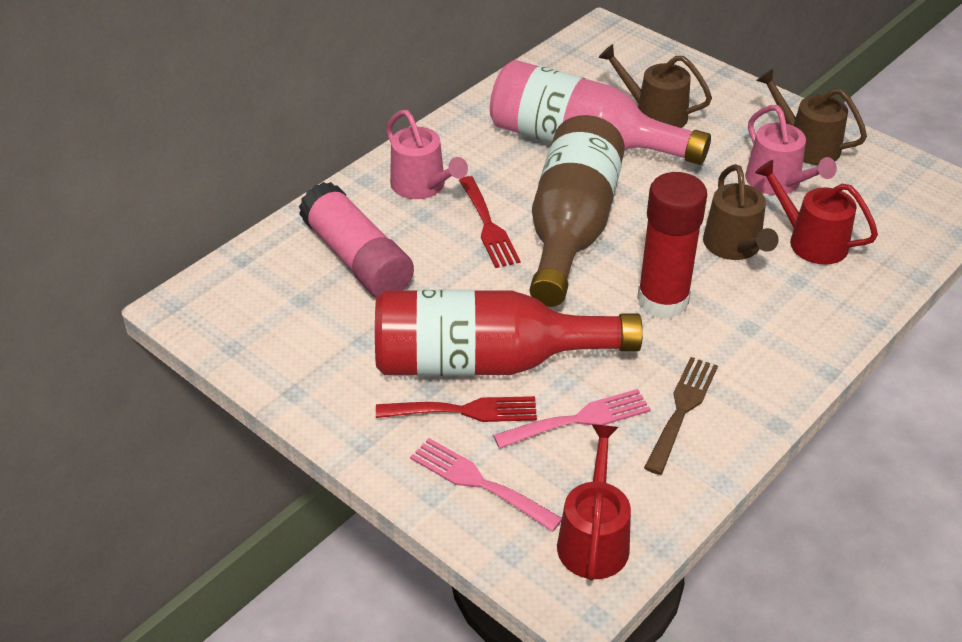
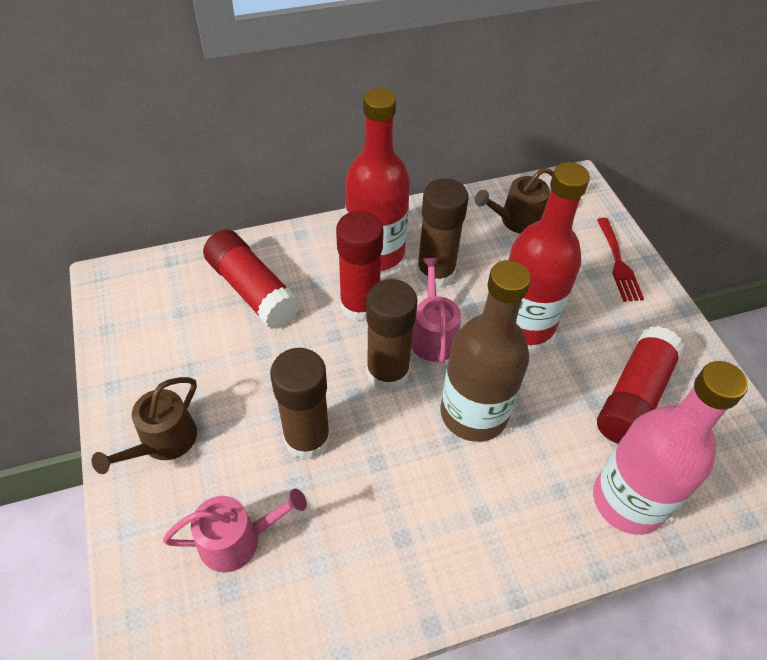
brown fork: 1 -> 0
brown glue stick: 0 -> 3
brown watering can: 3 -> 2
pink fork: 2 -> 0
pink glue stick: 1 -> 0
red bottle: 1 -> 2
red fork: 2 -> 1
red glue stick: 1 -> 3
red watering can: 2 -> 0

